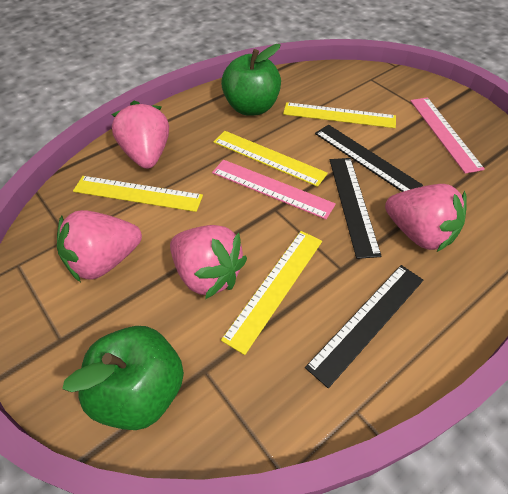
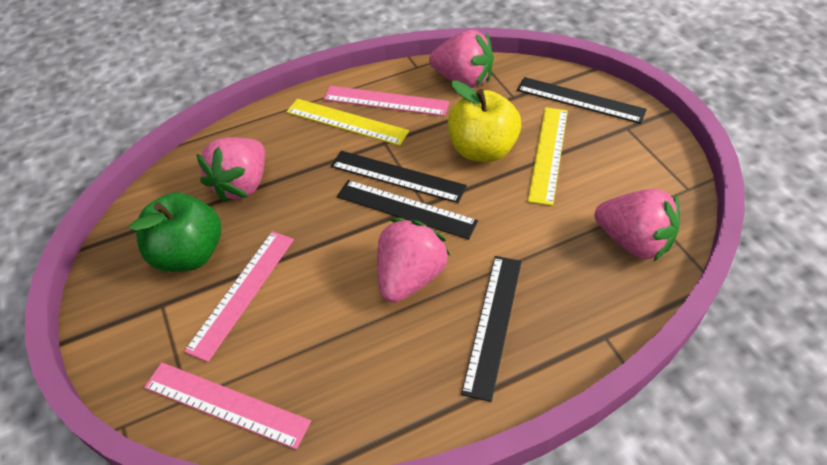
black ruler: 3 -> 4
green apple: 2 -> 1
pink ruler: 2 -> 3
yellow apple: 0 -> 1
yellow ruler: 4 -> 2

